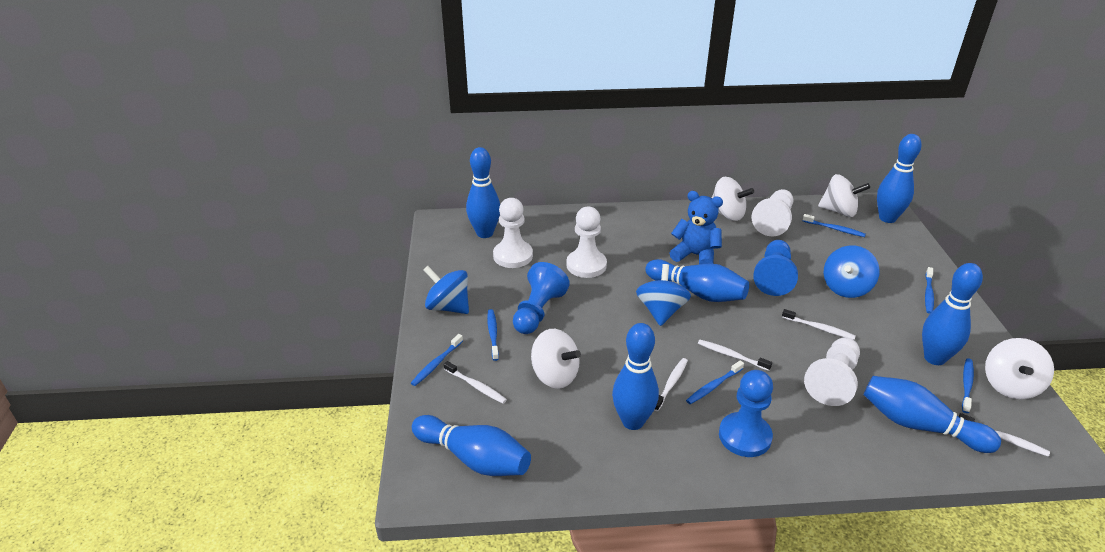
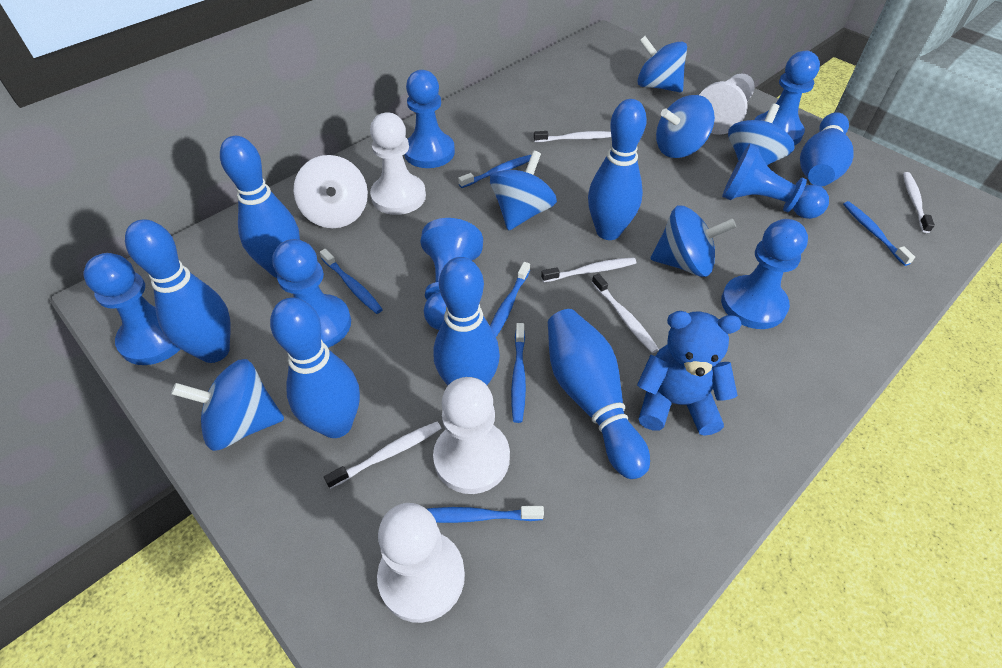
blue pawn: 3 -> 7
blue spinning top: 3 -> 6
white spinning top: 4 -> 1

